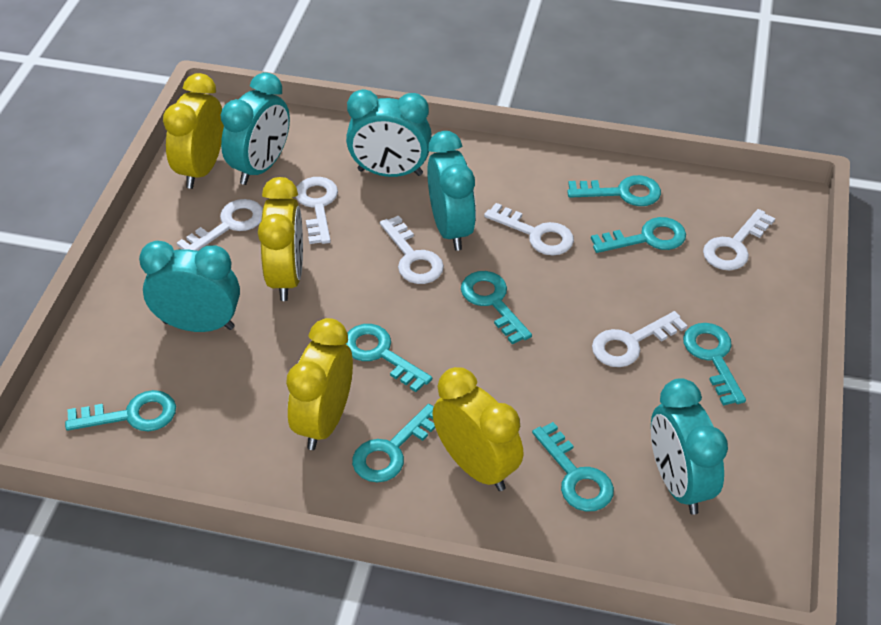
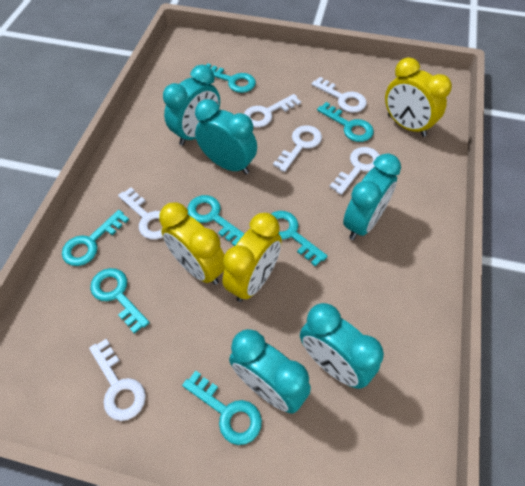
turquoise key: 8 -> 7
yellow clock: 4 -> 3

